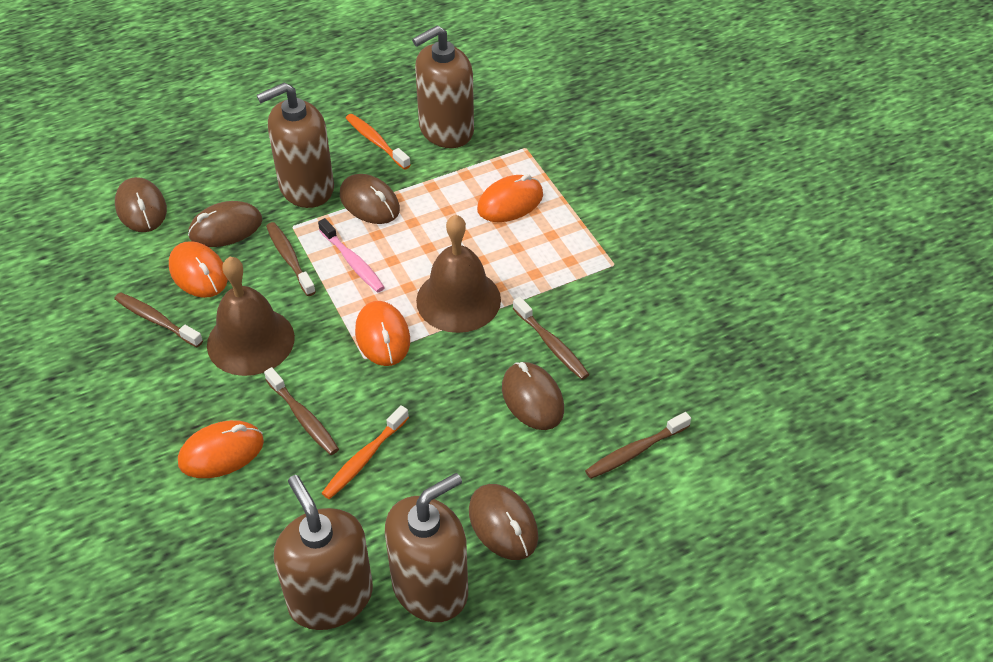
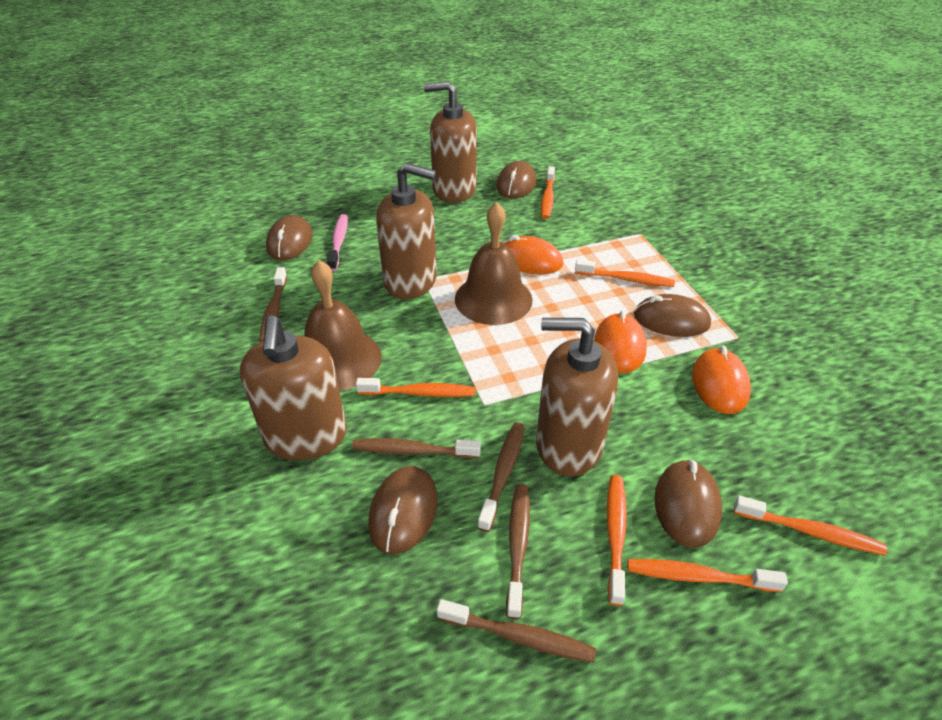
orange mouse: 4 -> 3
orange toothbrush: 2 -> 6

